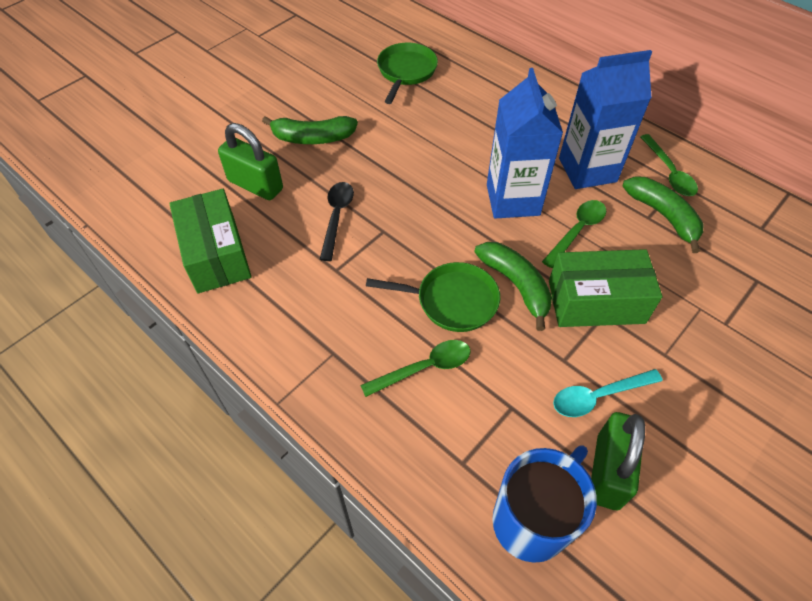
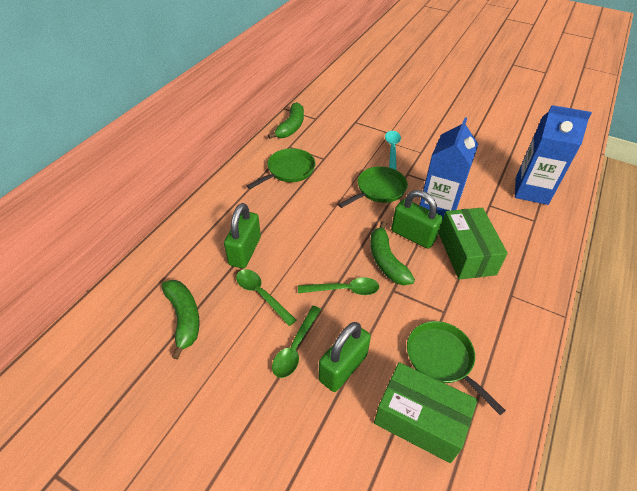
black spoon: 1 -> 0
blue mug: 1 -> 0
green padlock: 2 -> 3
green pan: 2 -> 3

